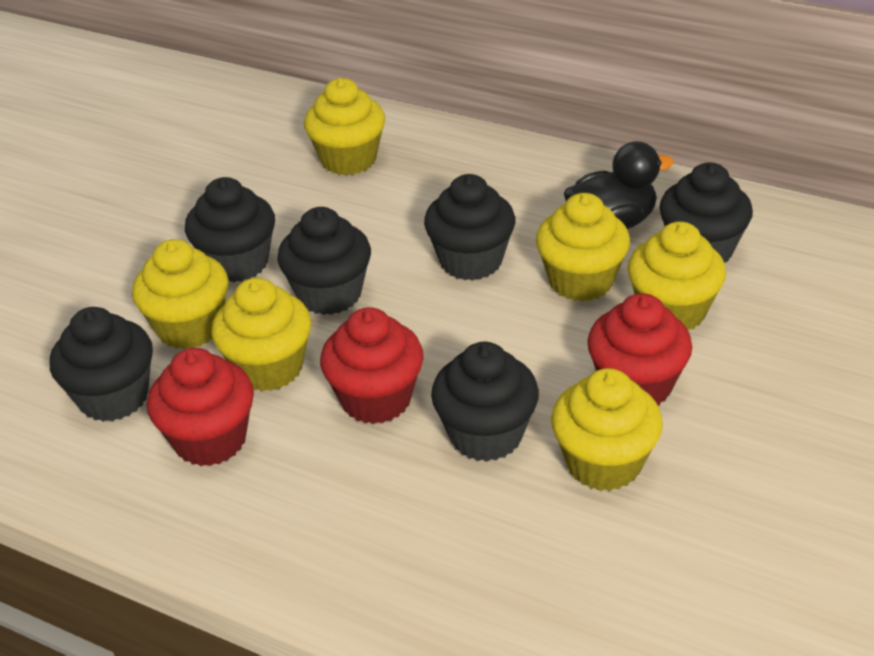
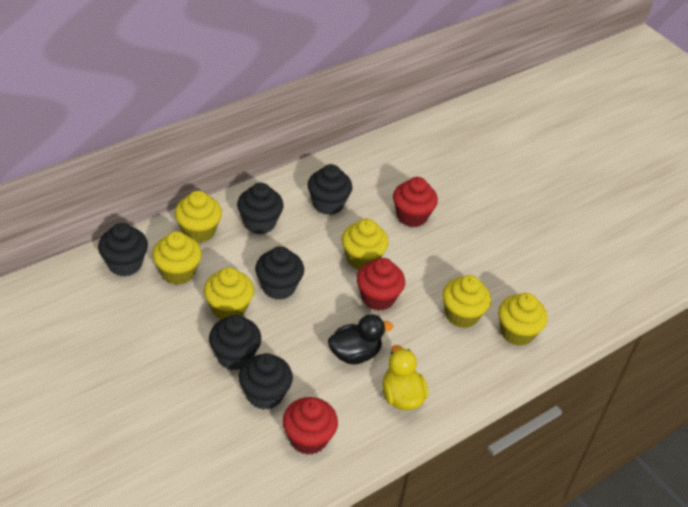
yellow duck: 0 -> 1

